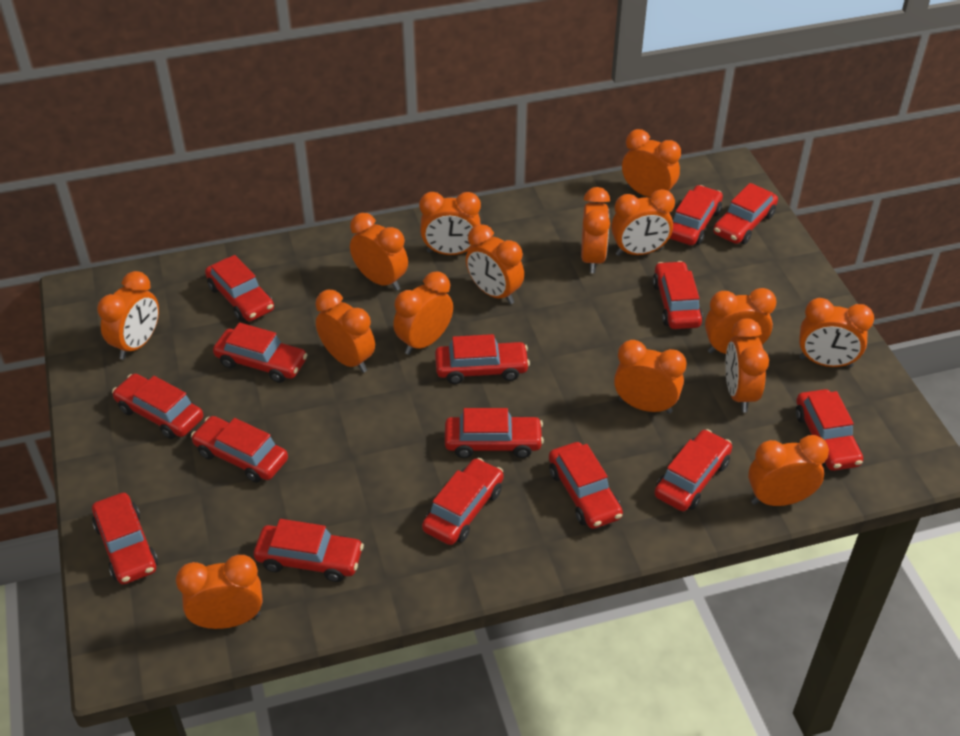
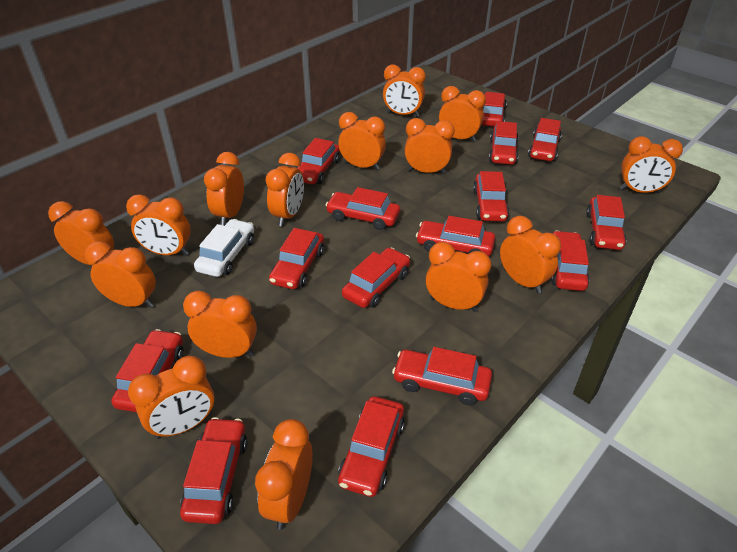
white car: 0 -> 1

